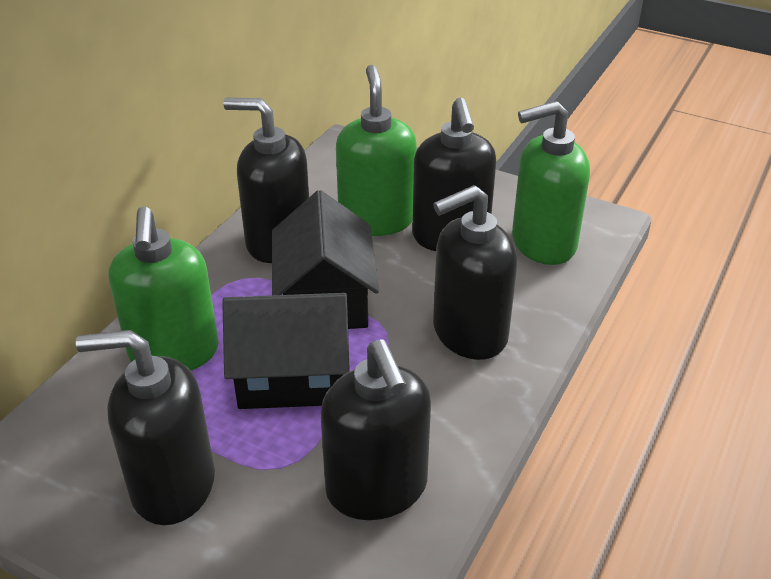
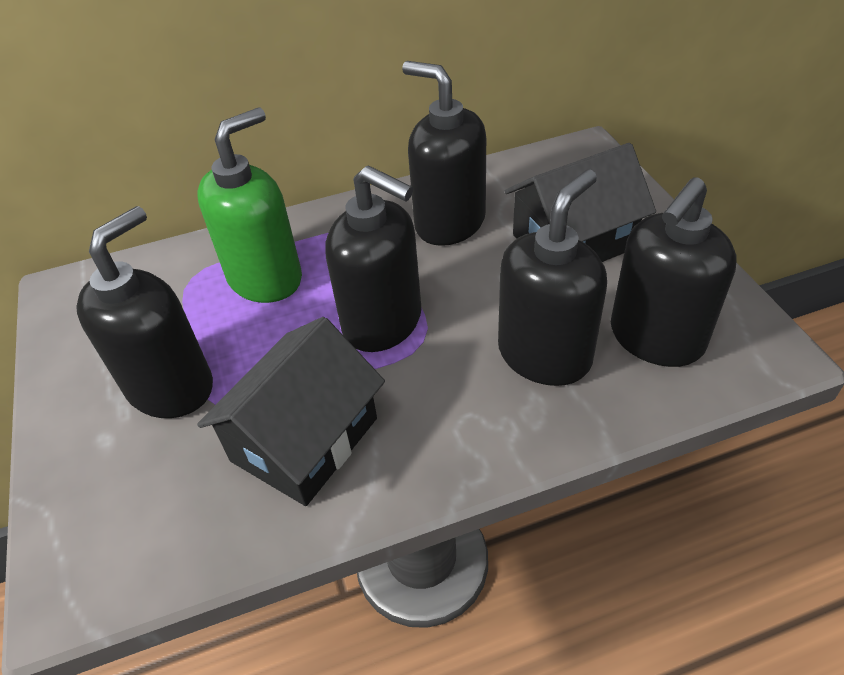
green soap dispenser: 3 -> 1

